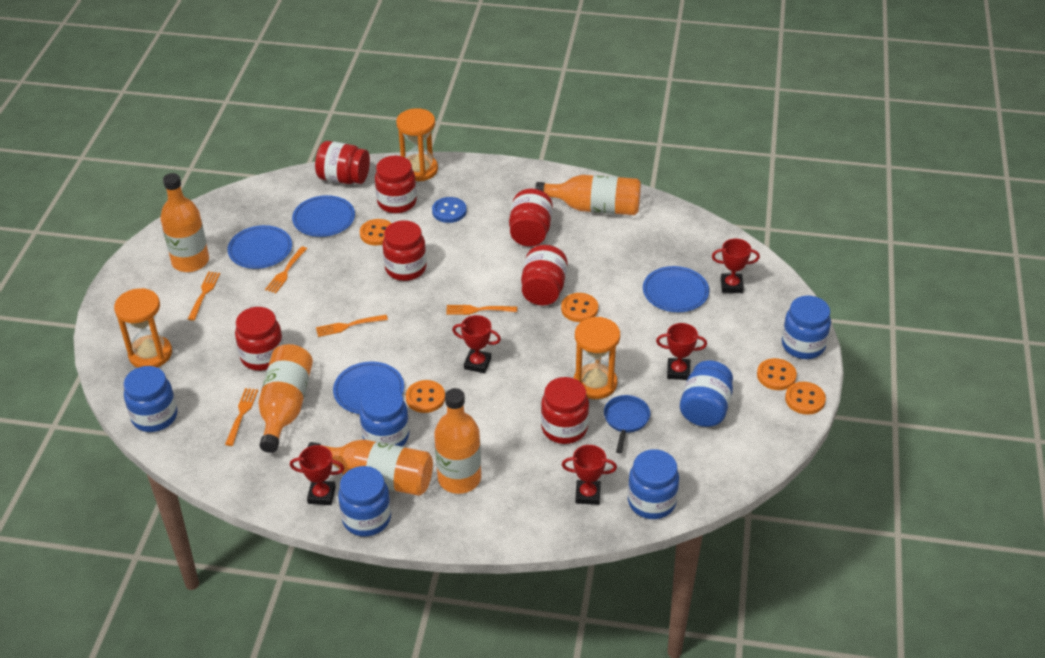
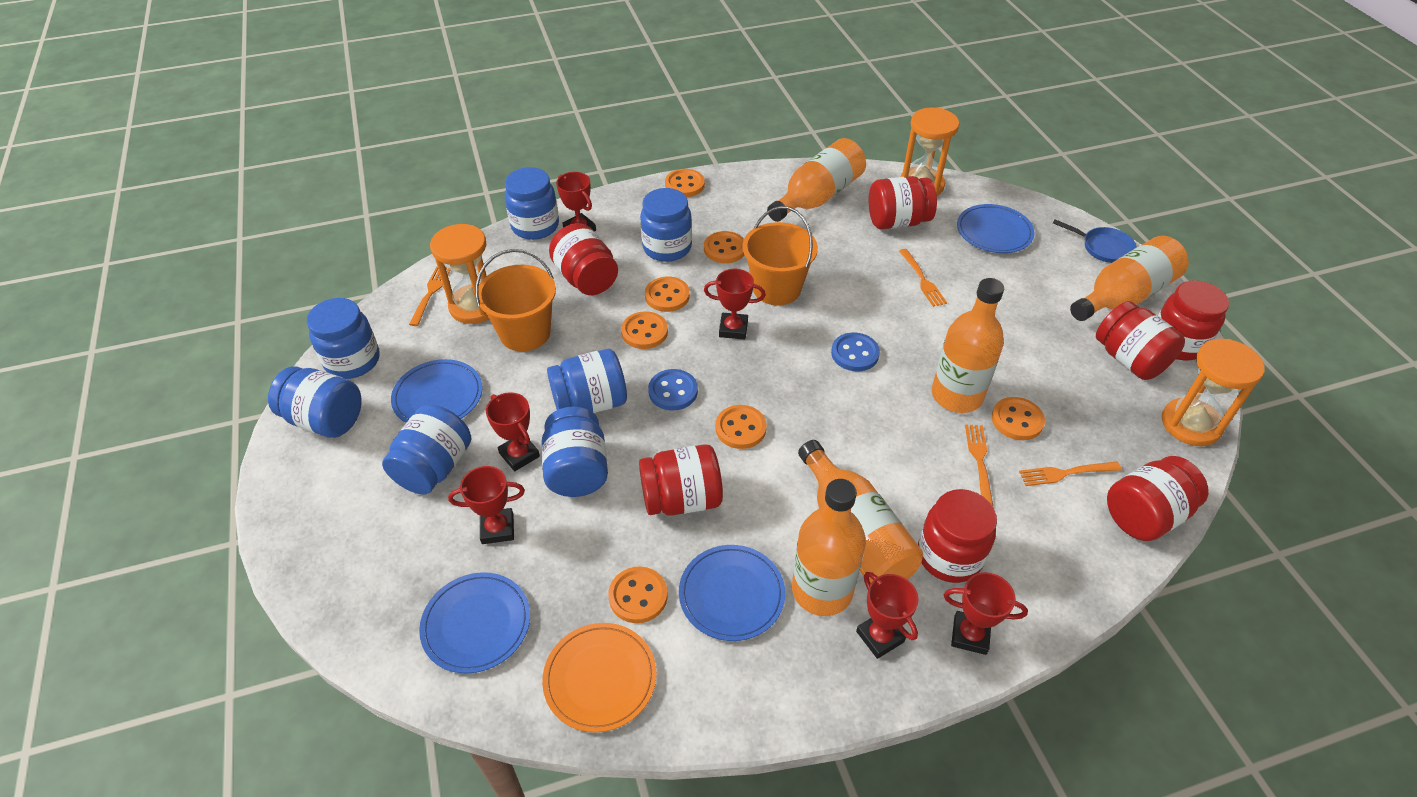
blue button: 1 -> 2
blue jar: 6 -> 7
orange bucket: 0 -> 2
orange button: 5 -> 7
orange fork: 5 -> 4
orange plate: 0 -> 1
red trophy: 5 -> 6

